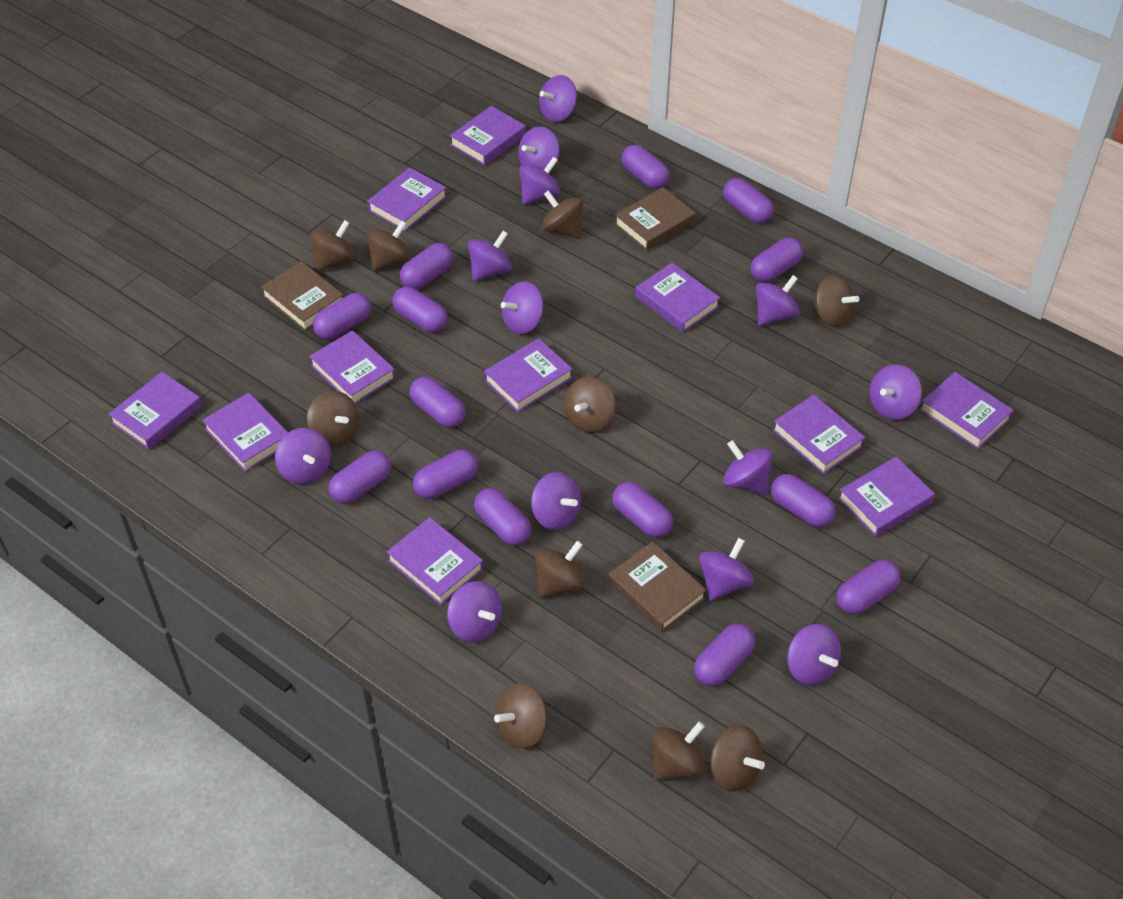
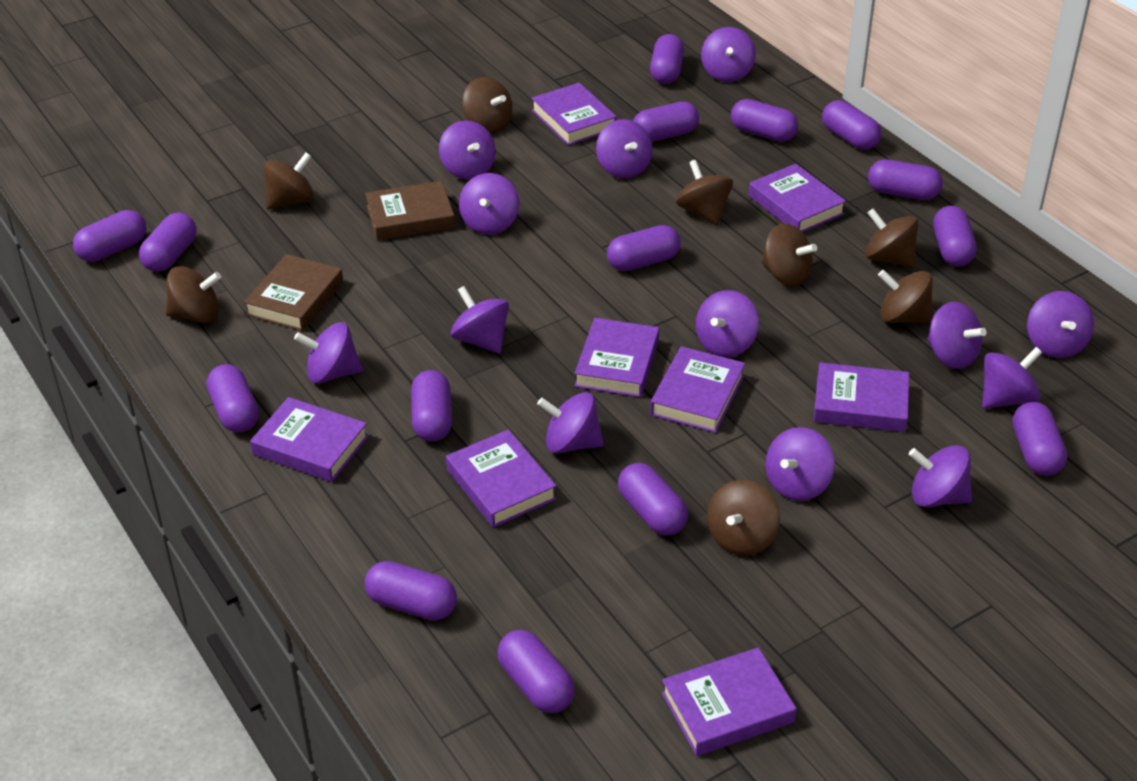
brown book: 3 -> 2
brown spinning top: 10 -> 8
purple book: 11 -> 8
purple capsule: 14 -> 15

